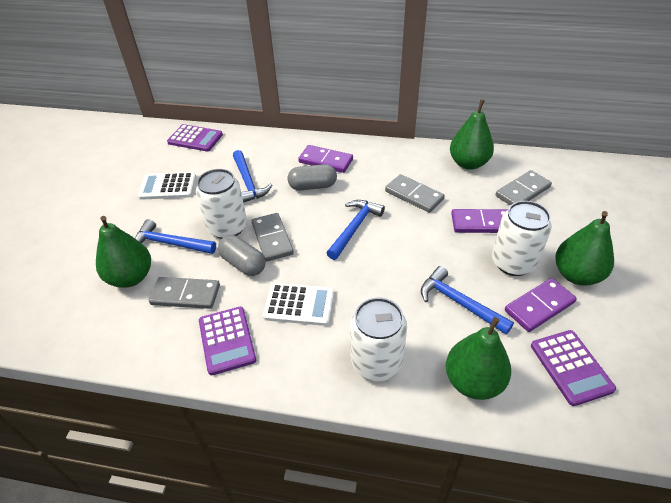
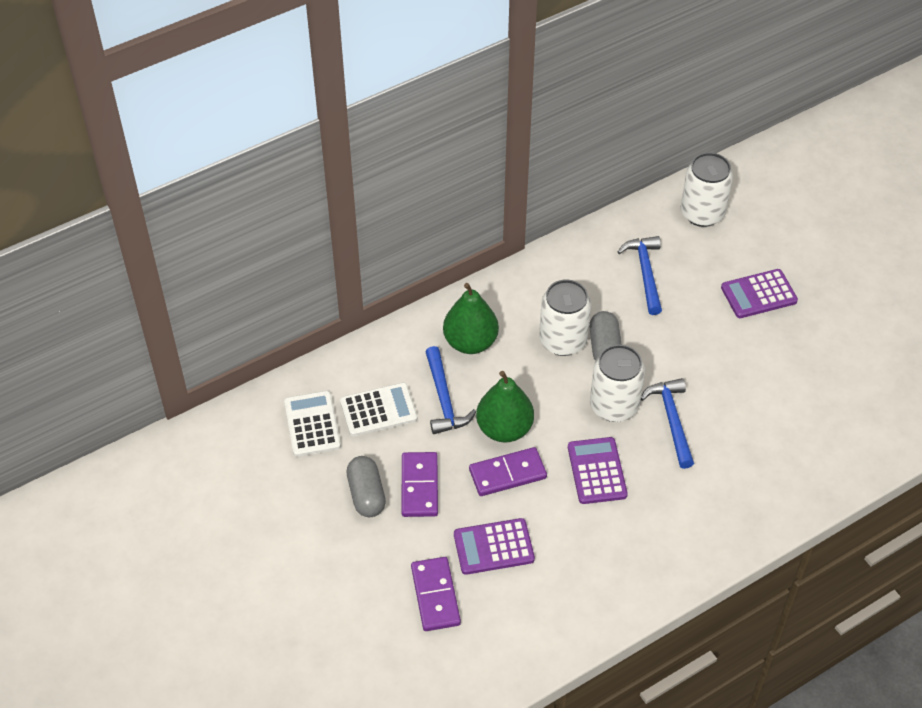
blue hammer: 4 -> 3
green pear: 4 -> 2
grey domino: 4 -> 0

